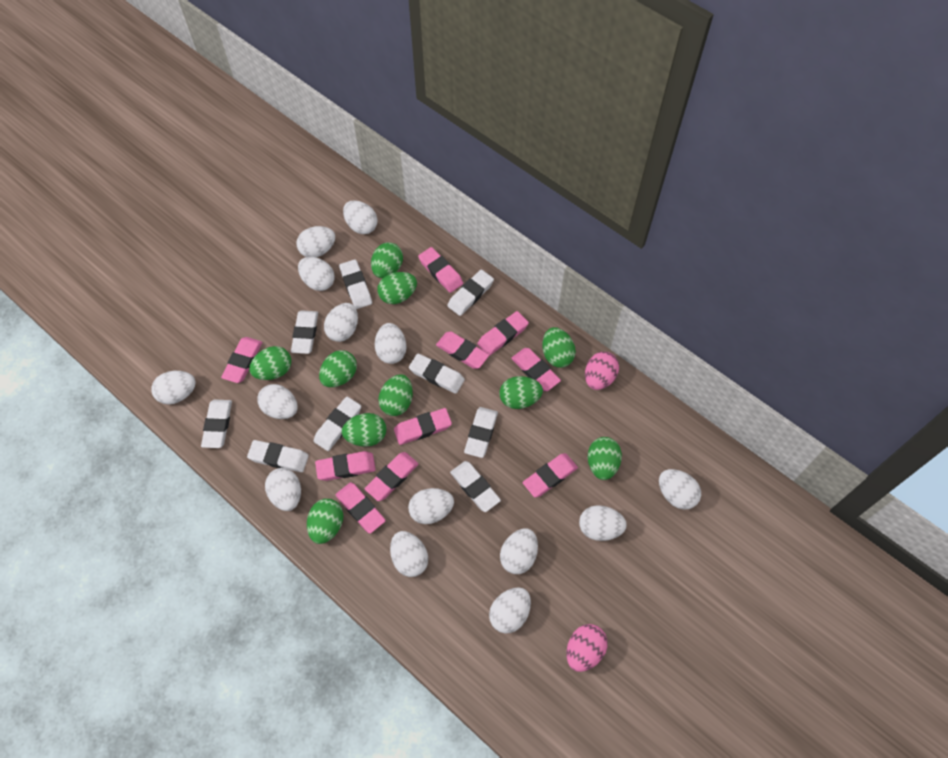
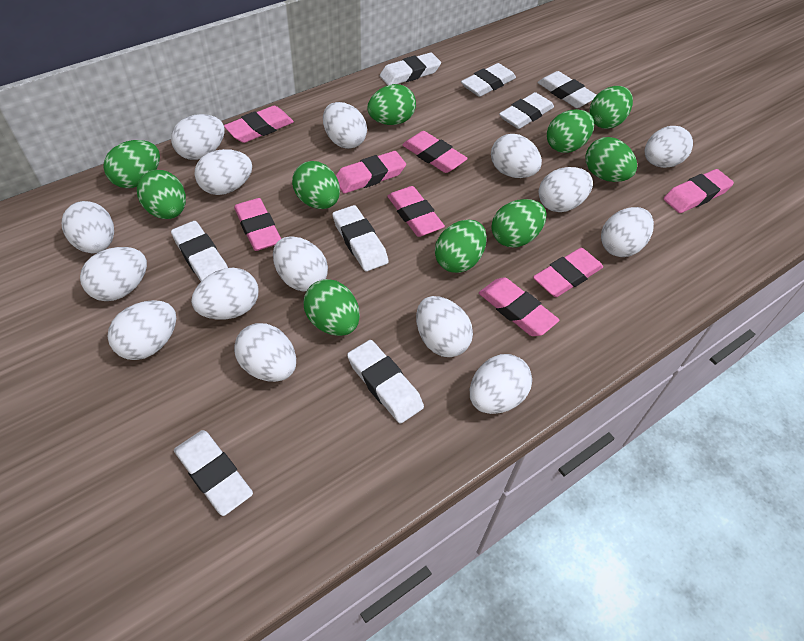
pink egg: 2 -> 0
pink eraser: 10 -> 8
white egg: 14 -> 15
white eraser: 9 -> 8

